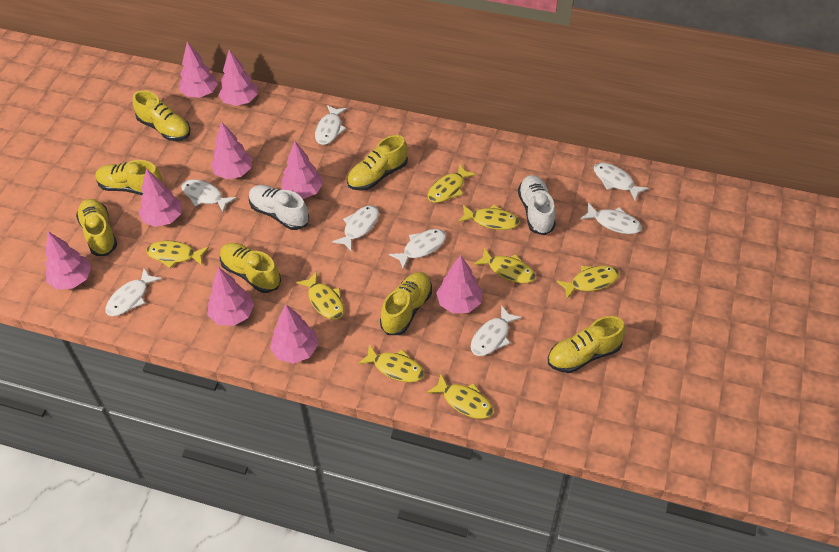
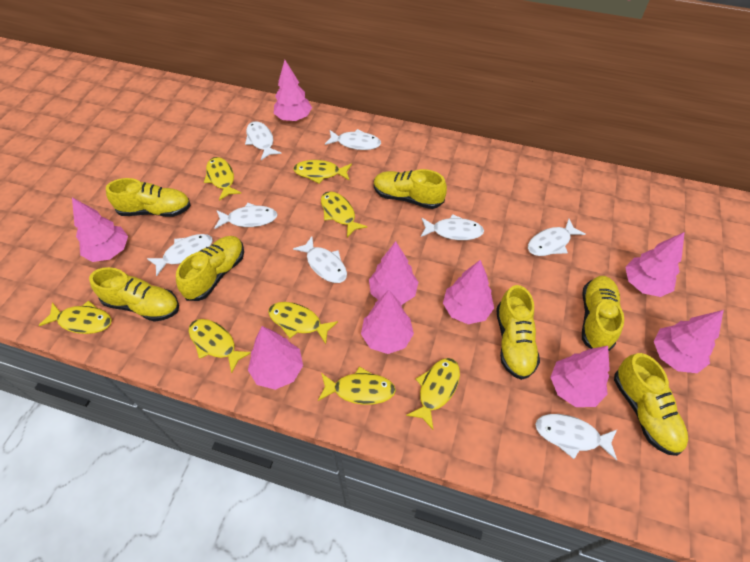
white shoe: 2 -> 0

